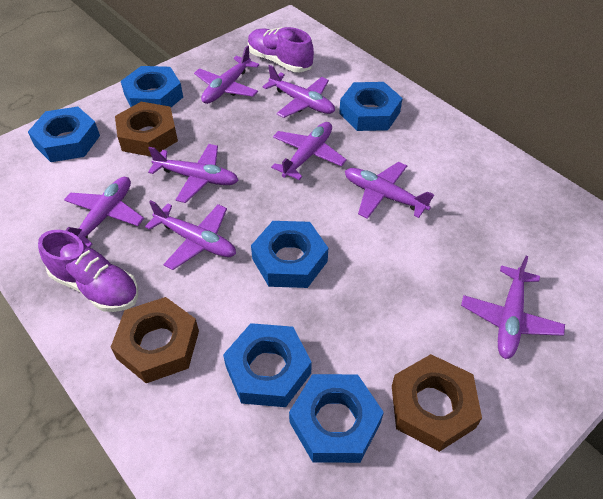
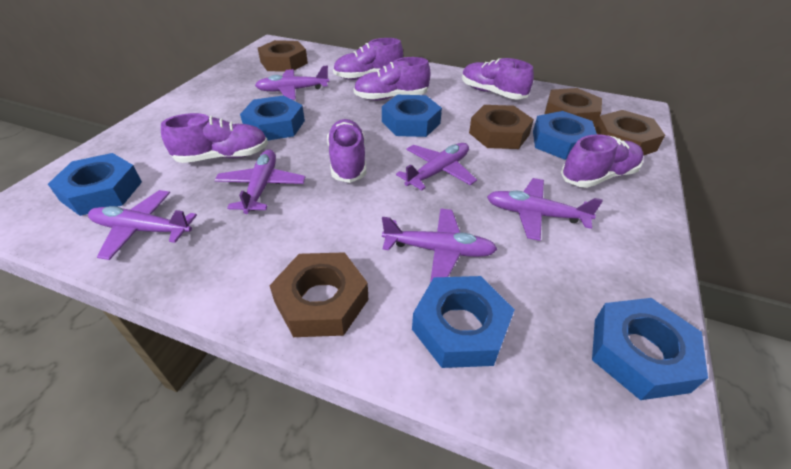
brown nut: 3 -> 5
purple plane: 8 -> 6
purple shoe: 2 -> 6

